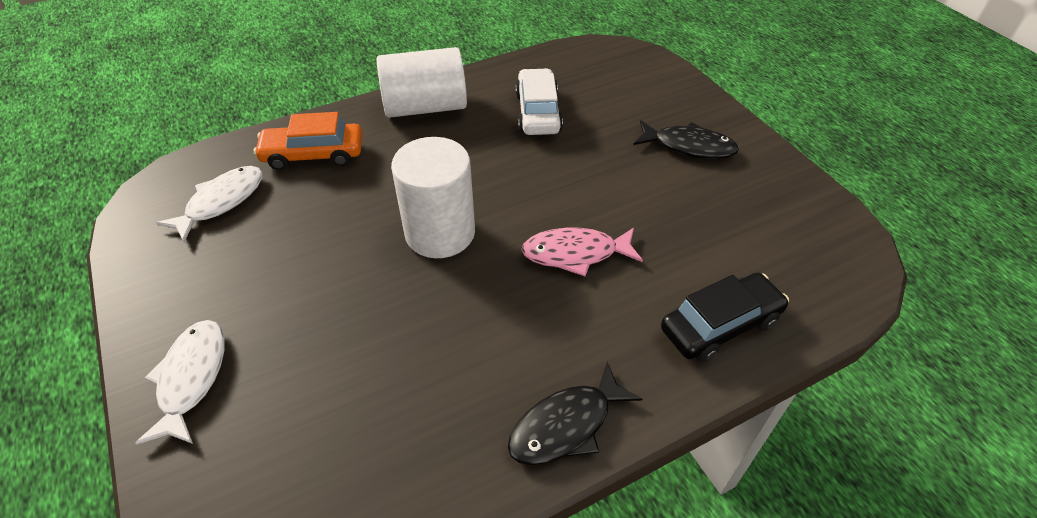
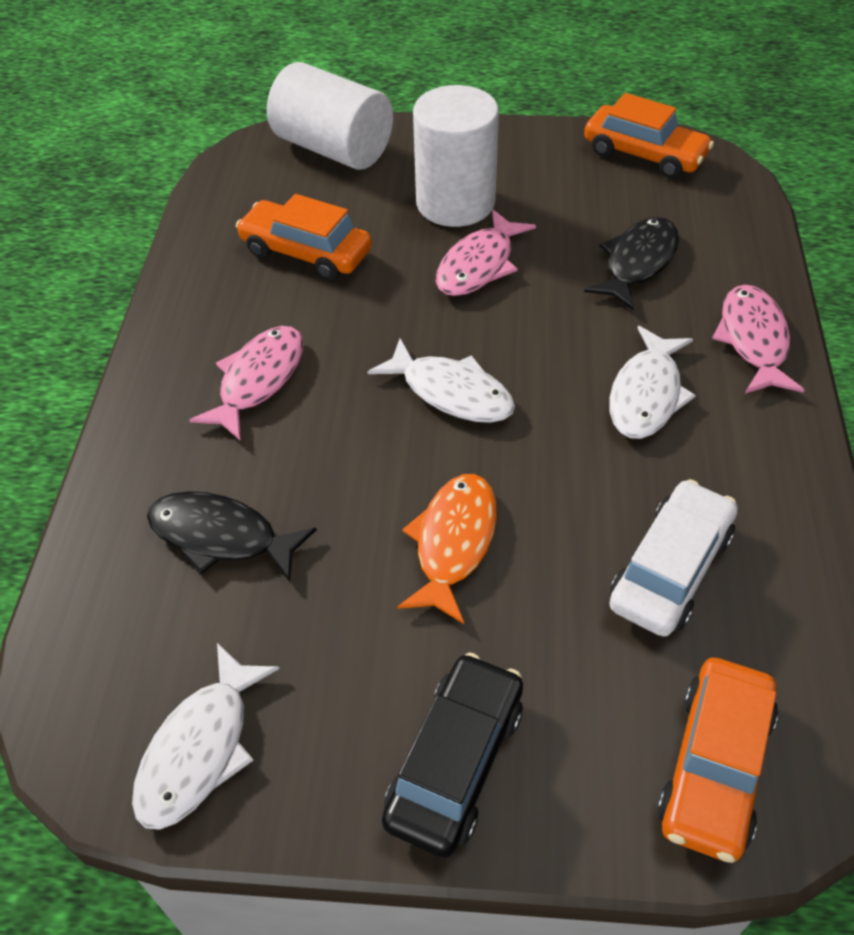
orange car: 1 -> 3
orange fish: 0 -> 1
pink fish: 1 -> 3
white fish: 2 -> 3

